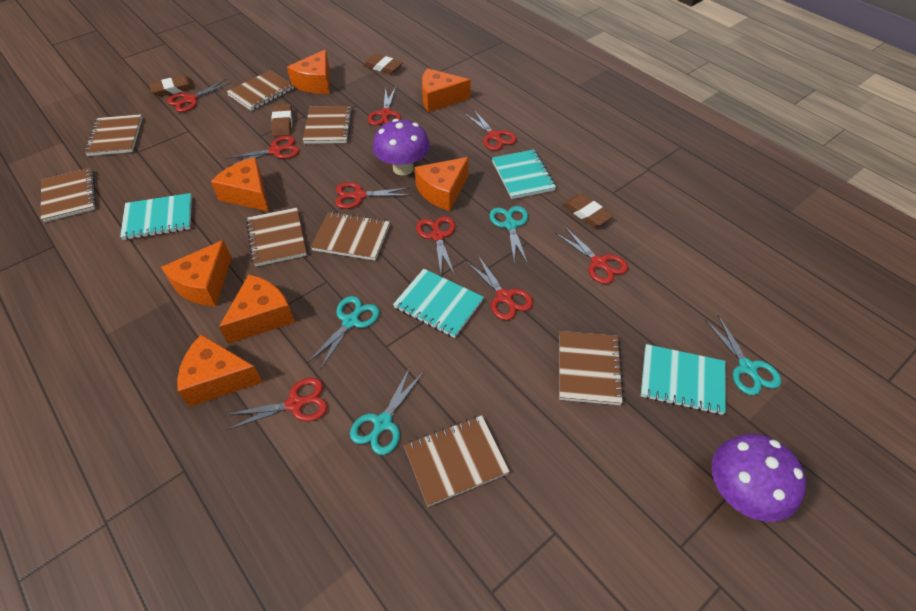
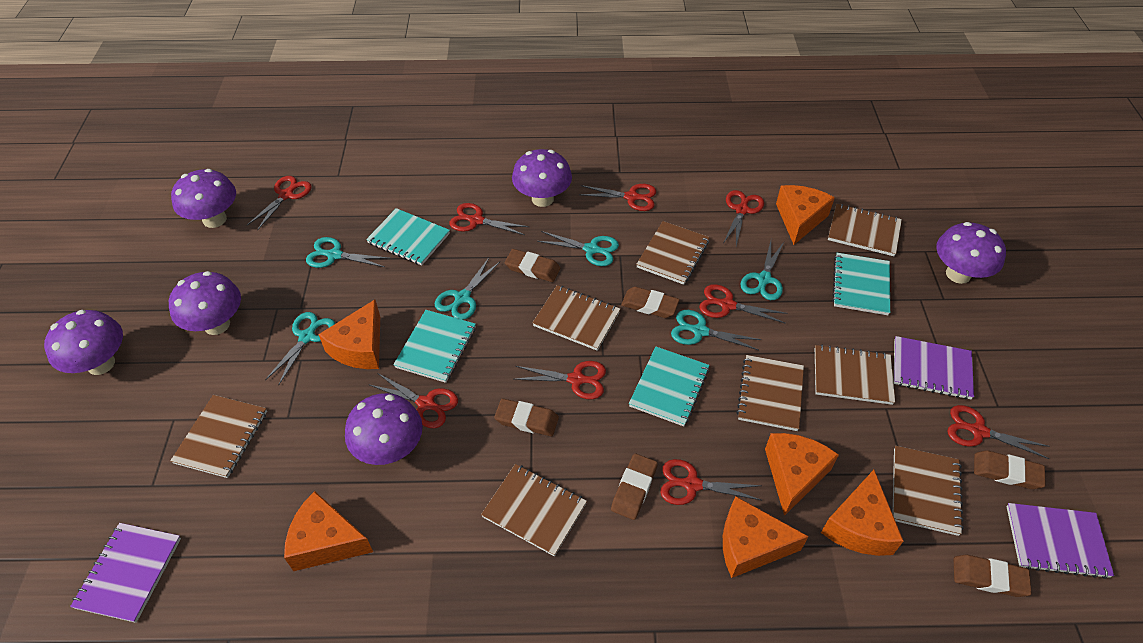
brown eraser: 4 -> 6
orange cheese: 7 -> 6
purple mushroom: 2 -> 6
purple notebook: 0 -> 3
turquoise scissors: 4 -> 6

